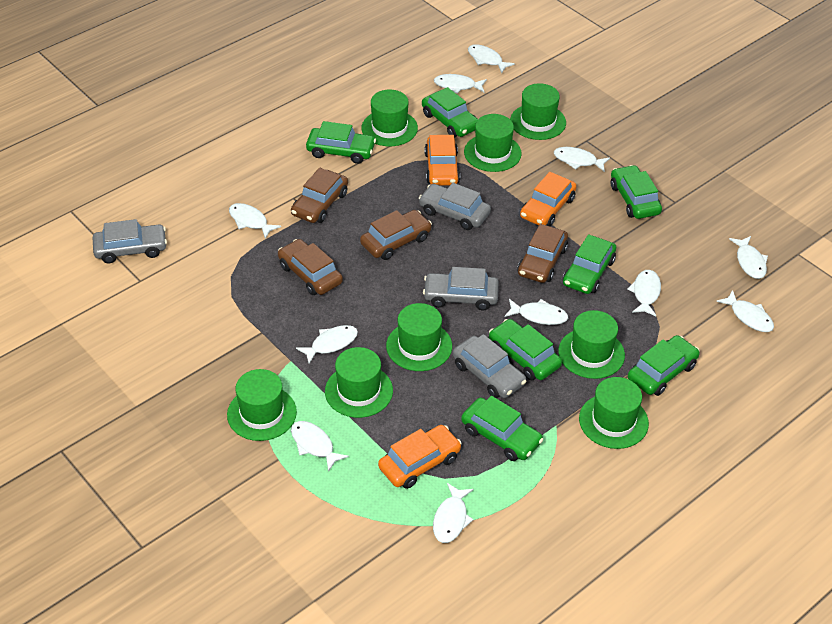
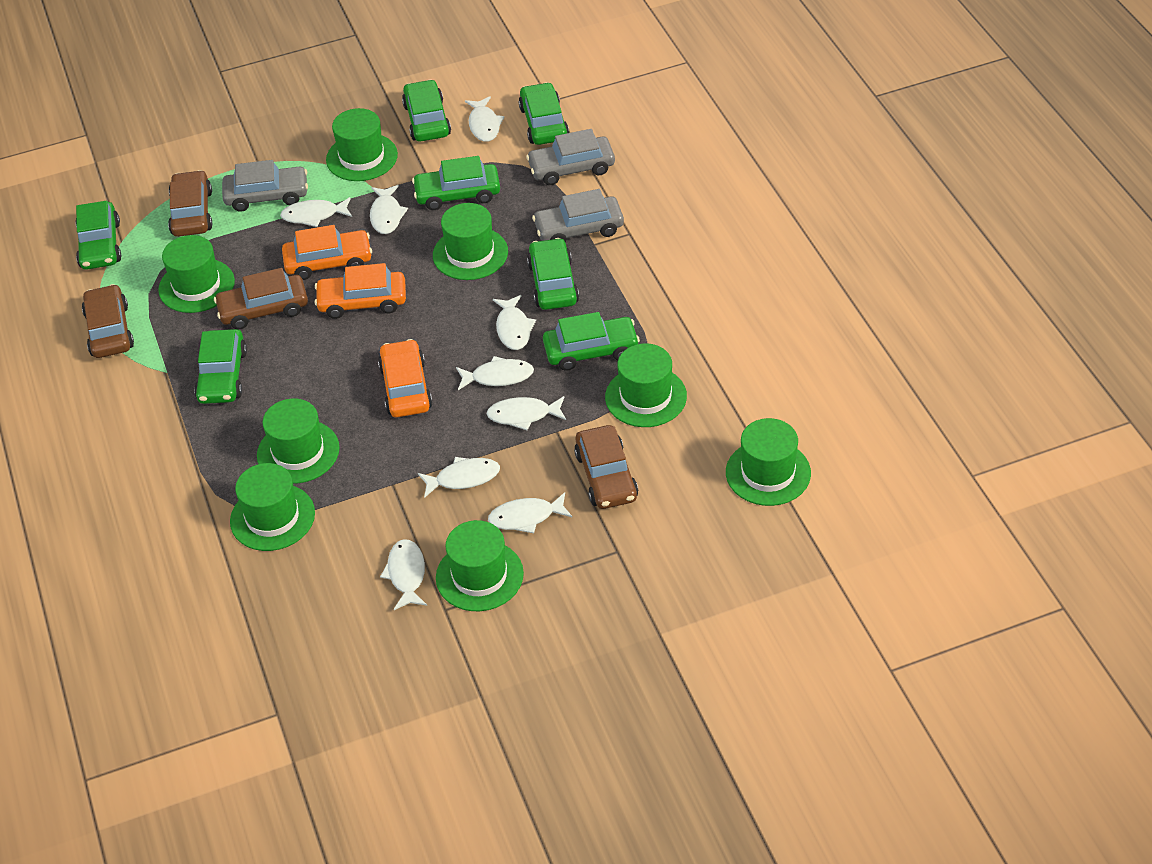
grey car: 4 -> 3
white fish: 11 -> 9

